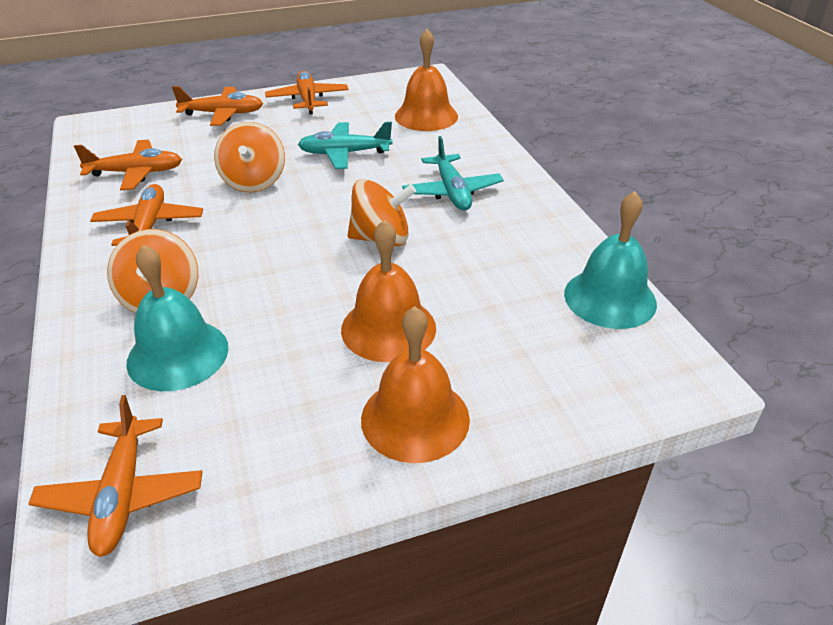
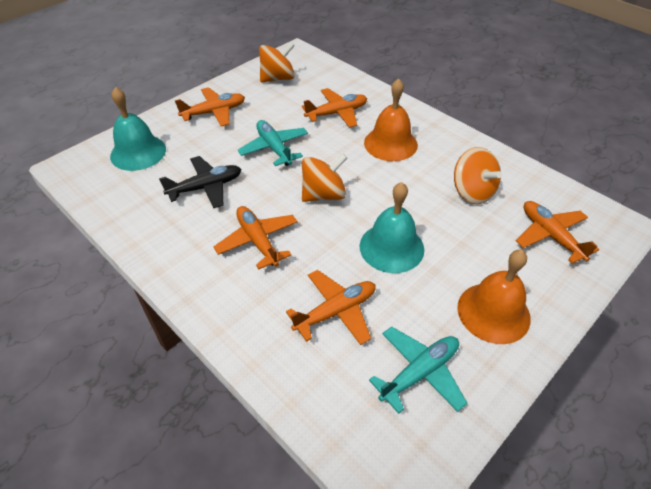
black plane: 0 -> 1
orange bell: 3 -> 2

